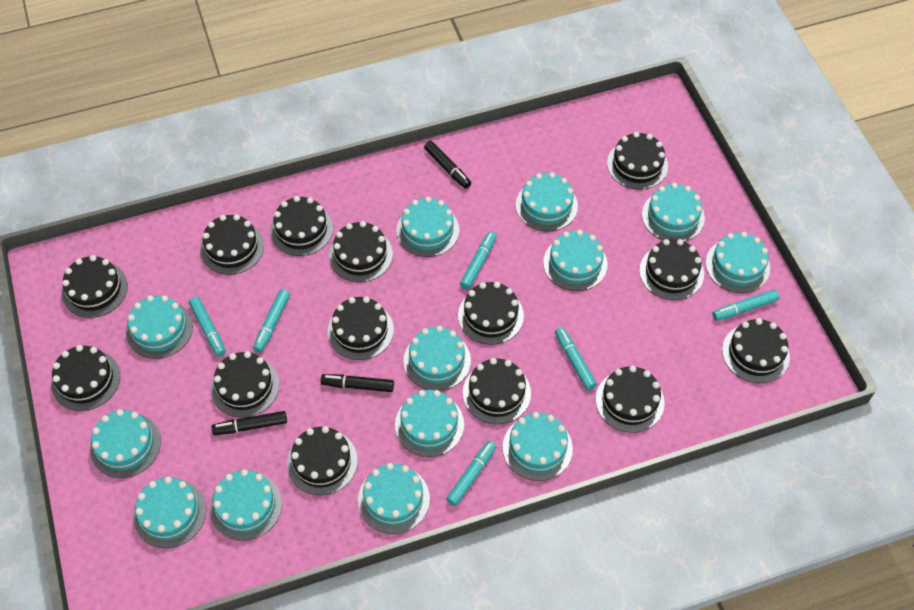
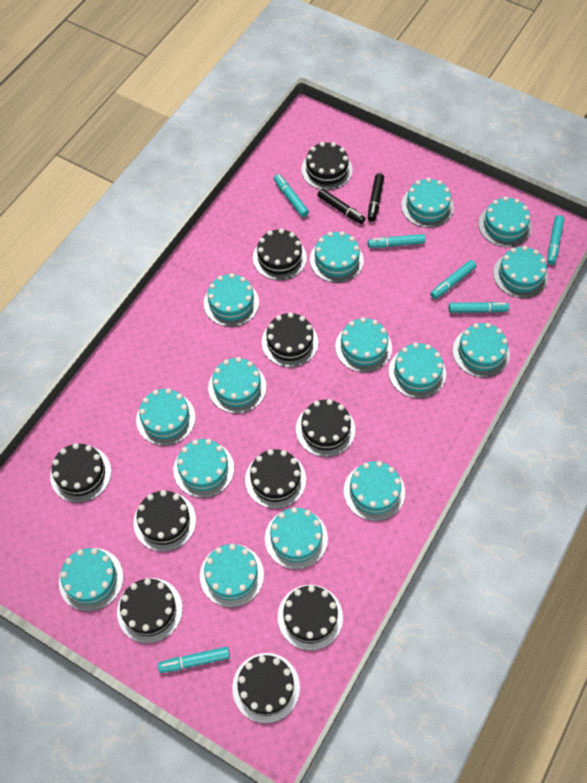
black cake: 14 -> 10
black marker: 3 -> 2
turquoise cake: 13 -> 15

